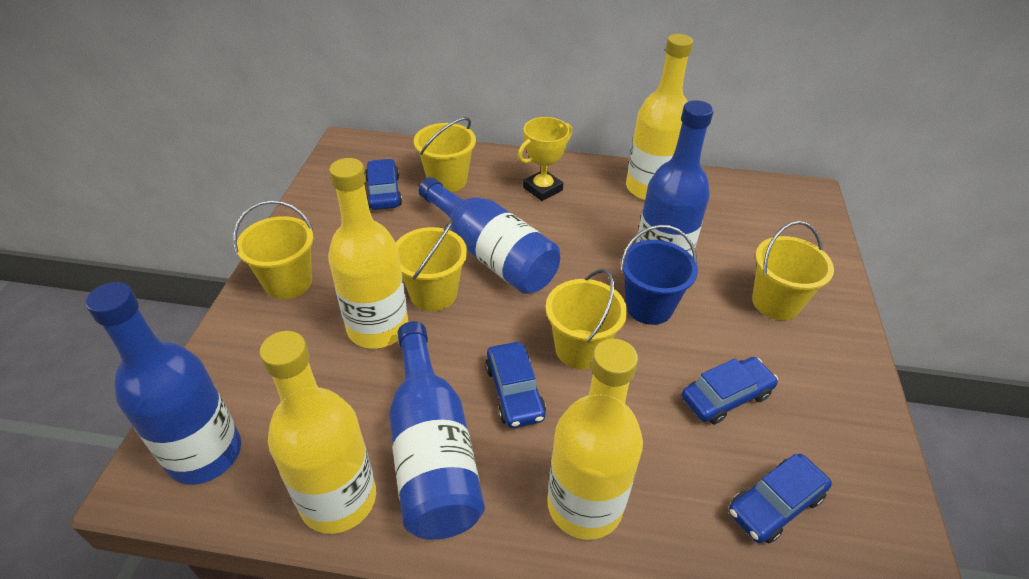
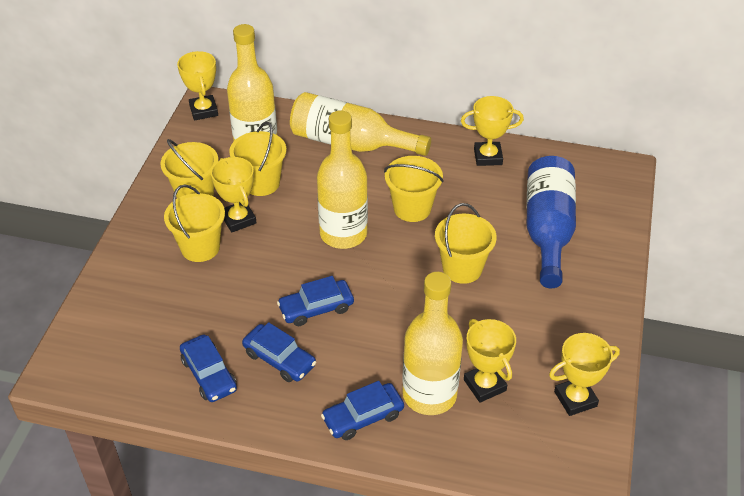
blue bottle: 4 -> 1
blue bucket: 1 -> 0
yellow trophy: 1 -> 5

